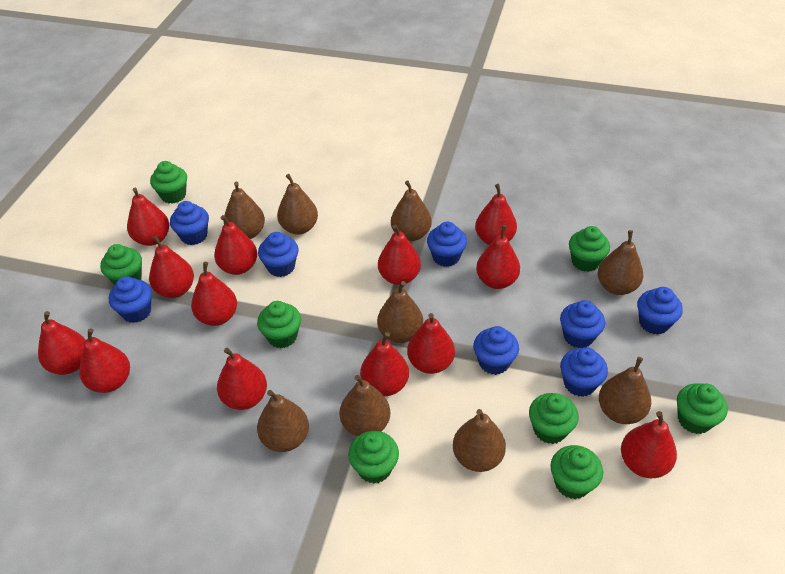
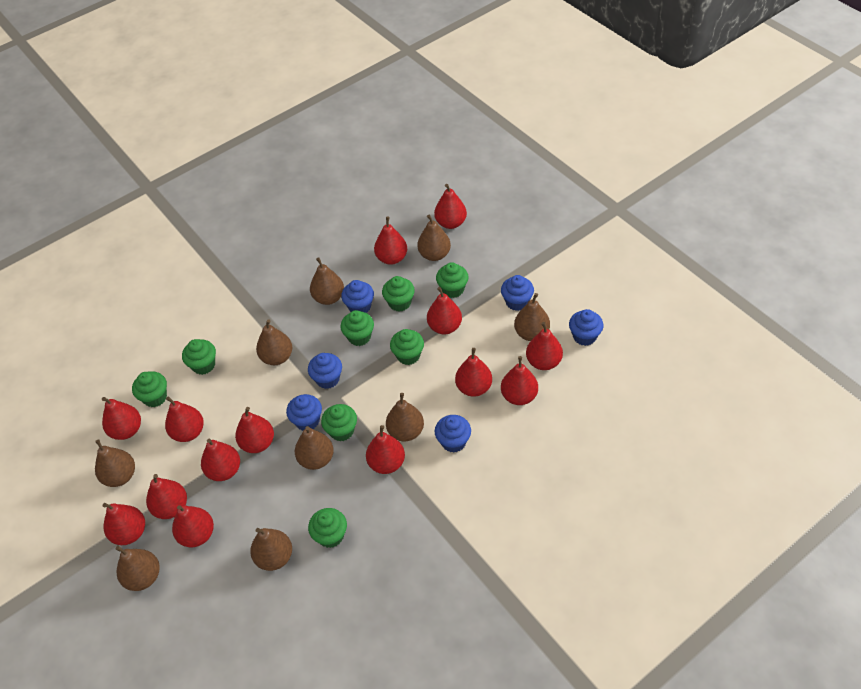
blue cupcake: 8 -> 6
red pear: 13 -> 14

